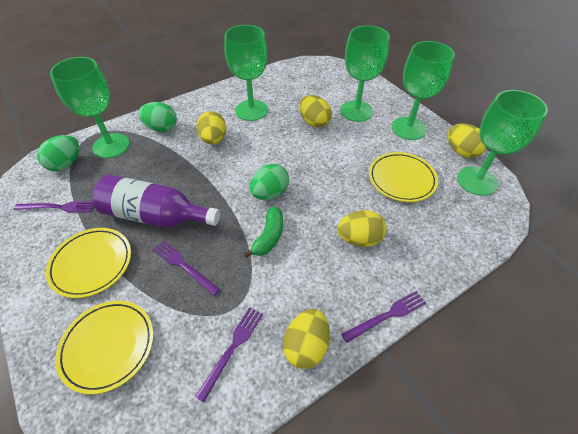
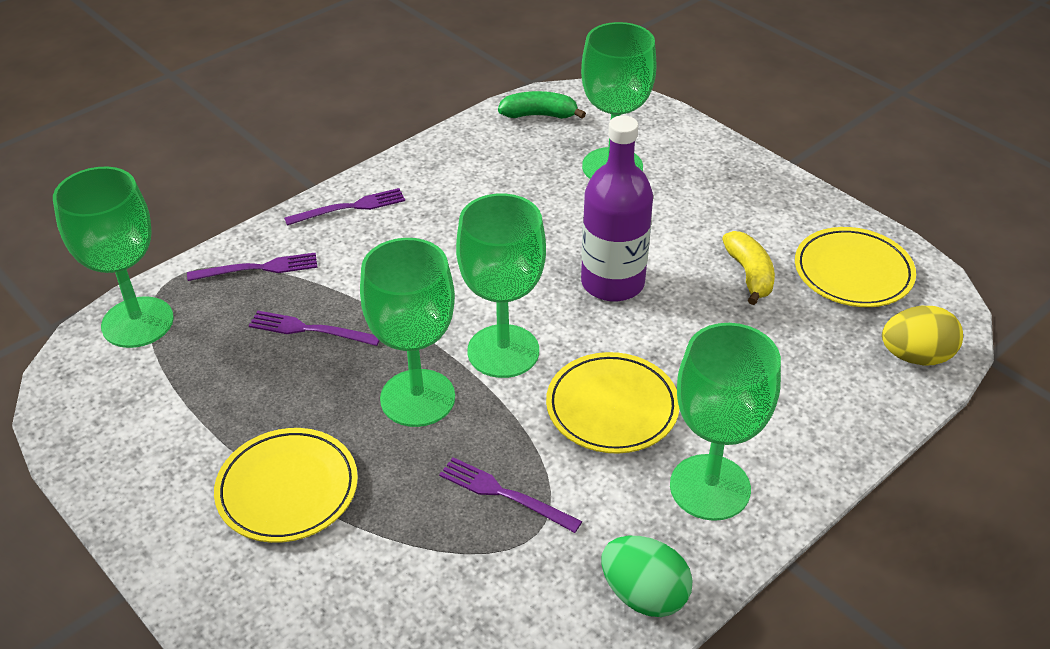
green egg: 3 -> 1
yellow banana: 0 -> 1
yellow egg: 5 -> 1

